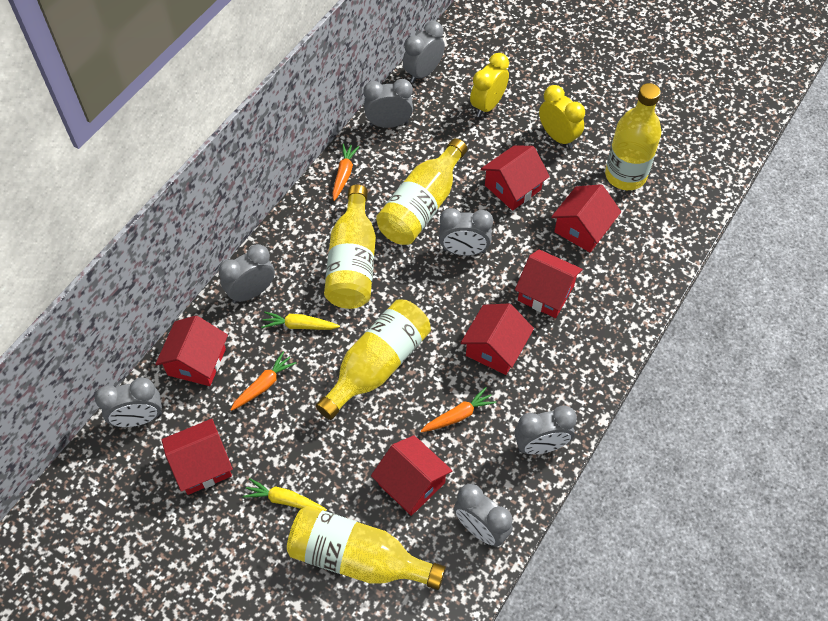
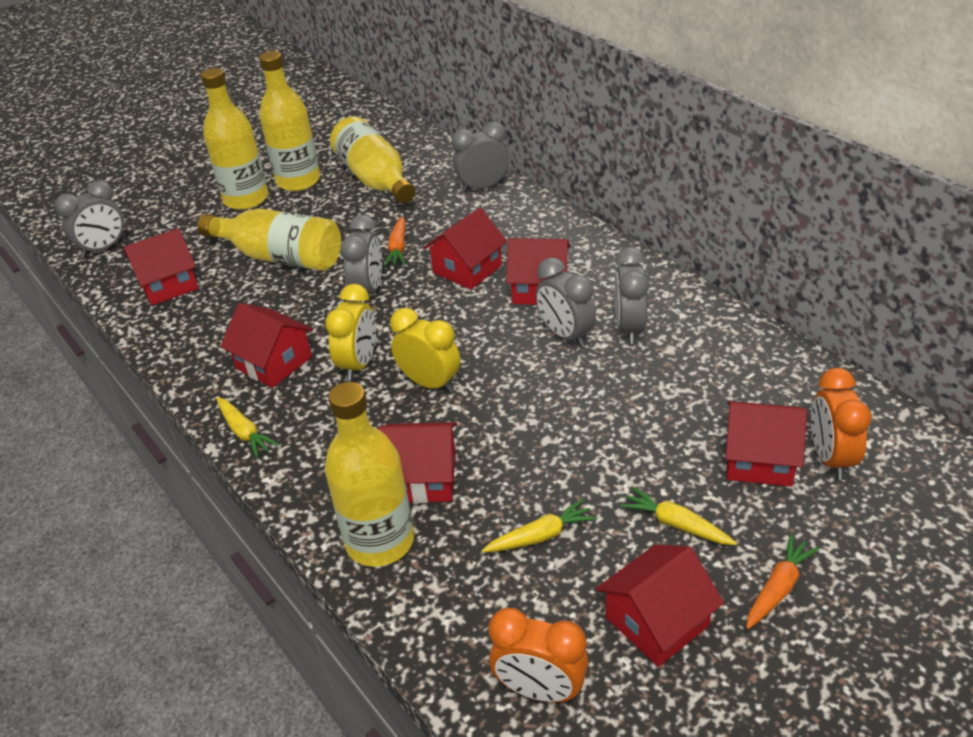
grey clock: 7 -> 5
orange carrot: 3 -> 2
orange clock: 0 -> 2
yellow carrot: 2 -> 3

